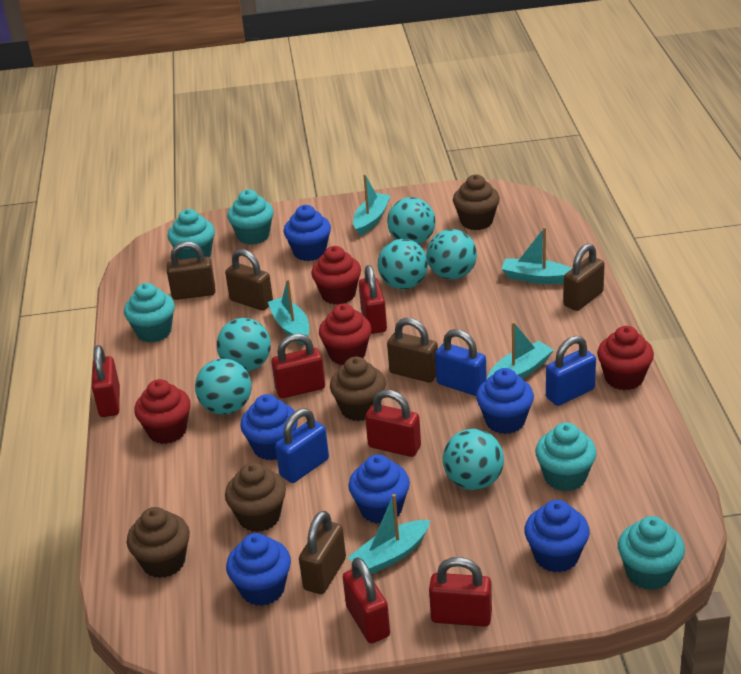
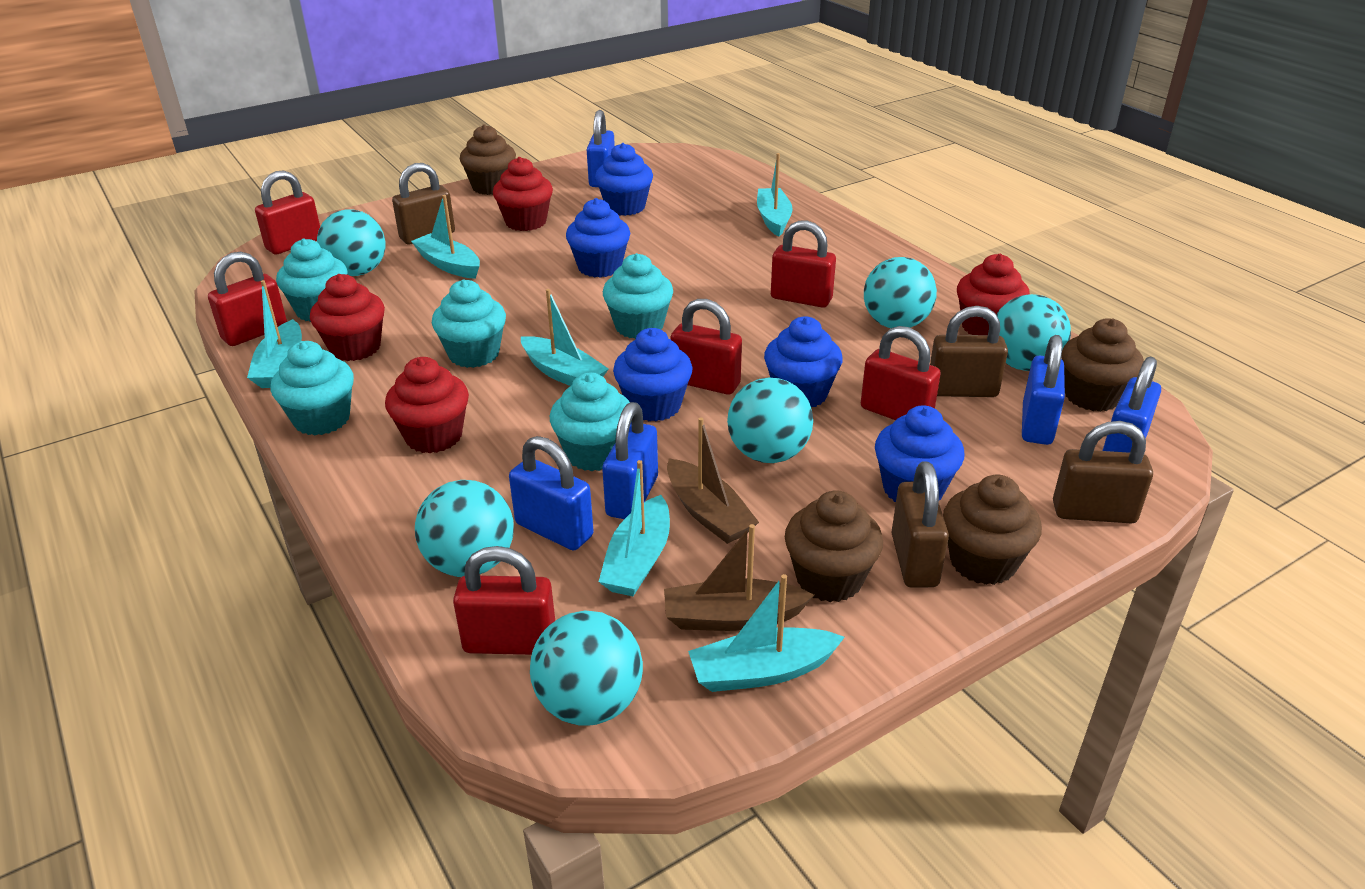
blue cupcake: 6 -> 5
blue padlock: 3 -> 5
brown boat: 0 -> 2
brown padlock: 5 -> 4
turquoise boat: 5 -> 6

